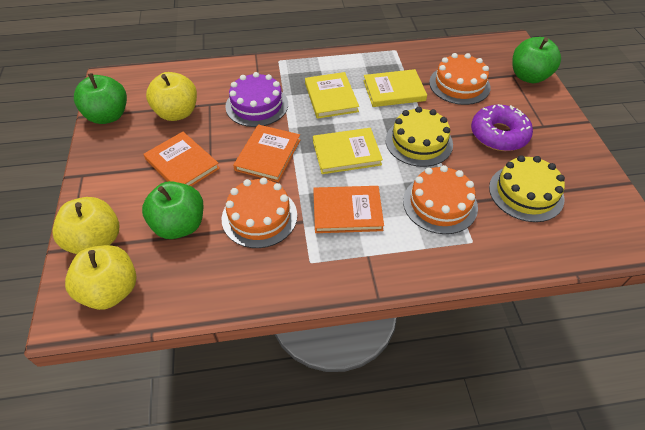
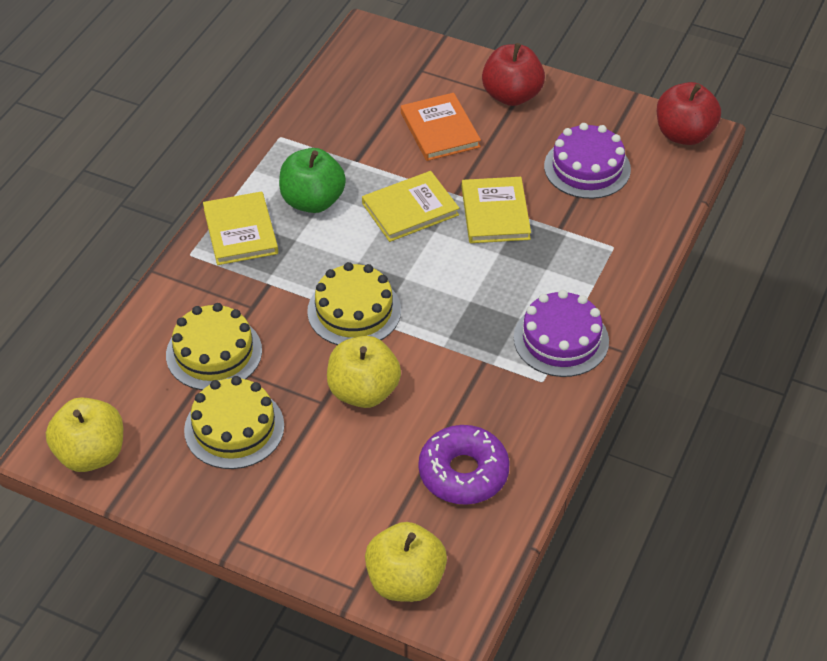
green apple: 3 -> 1
orange book: 3 -> 1
orange cake: 3 -> 0
purple cake: 1 -> 2
red apple: 0 -> 2
yellow cake: 2 -> 3

